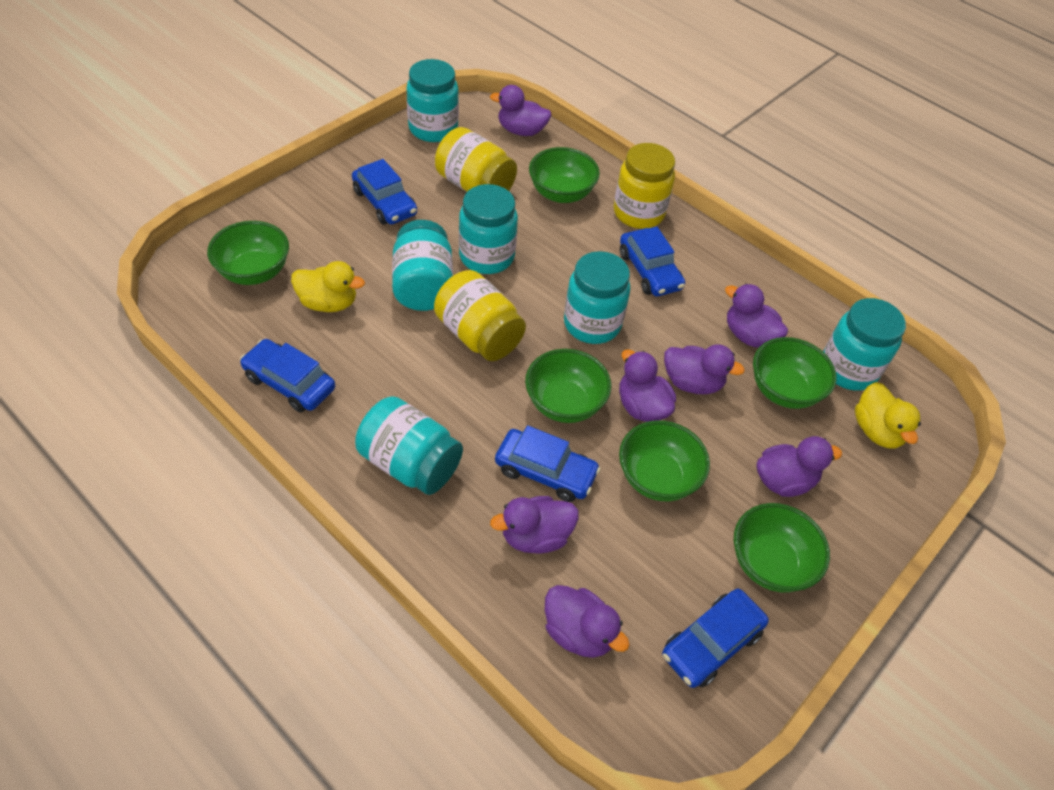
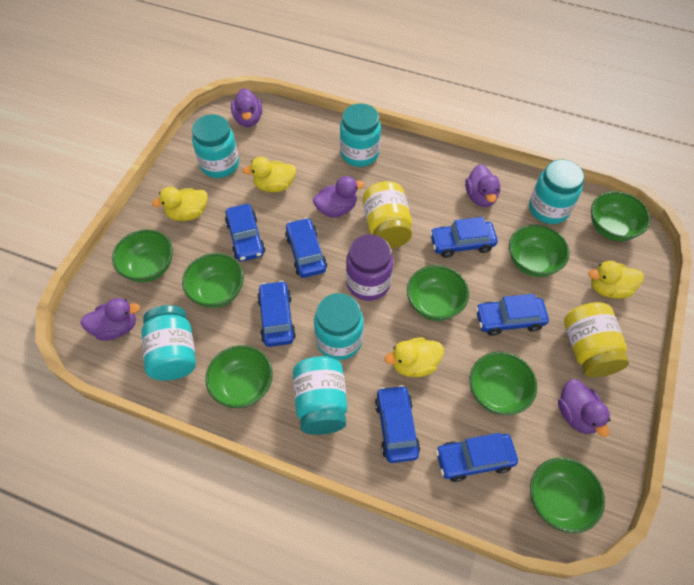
blue car: 5 -> 7
green bowl: 6 -> 8
purple duck: 7 -> 5
purple jar: 0 -> 1
yellow duck: 2 -> 4
yellow jar: 3 -> 2

